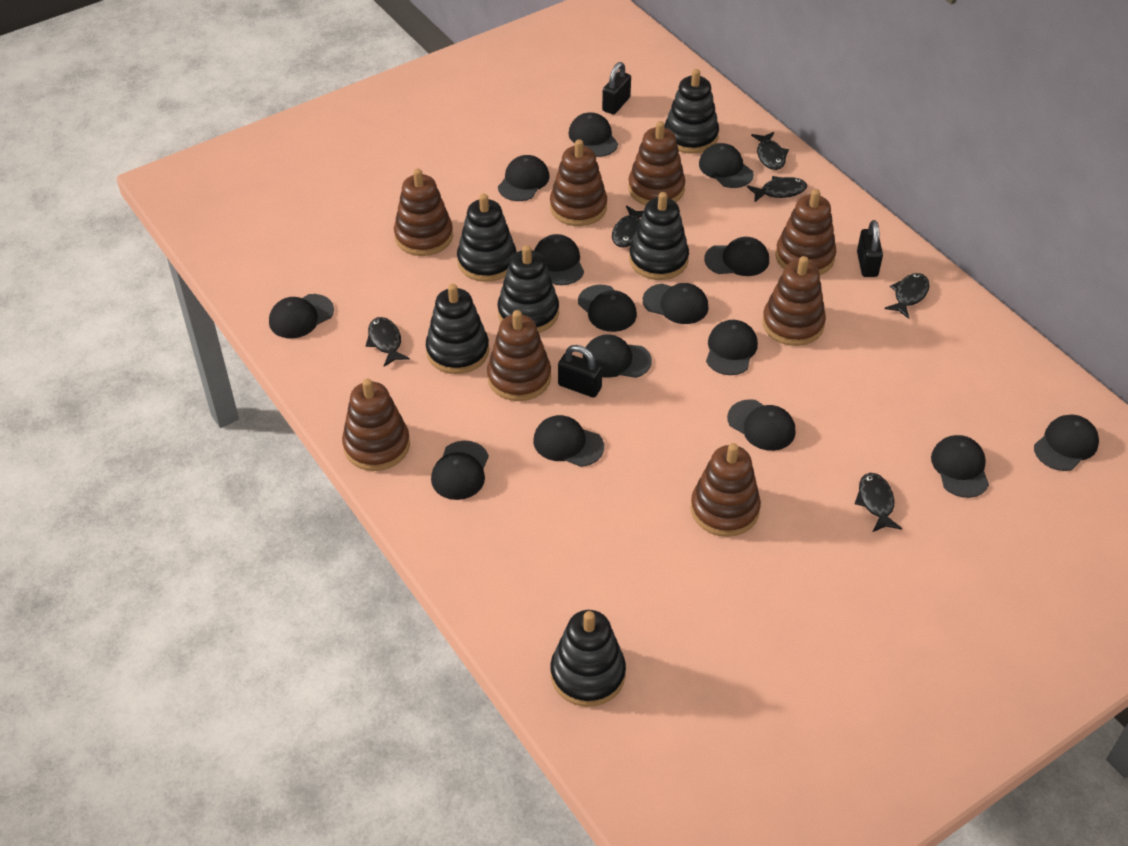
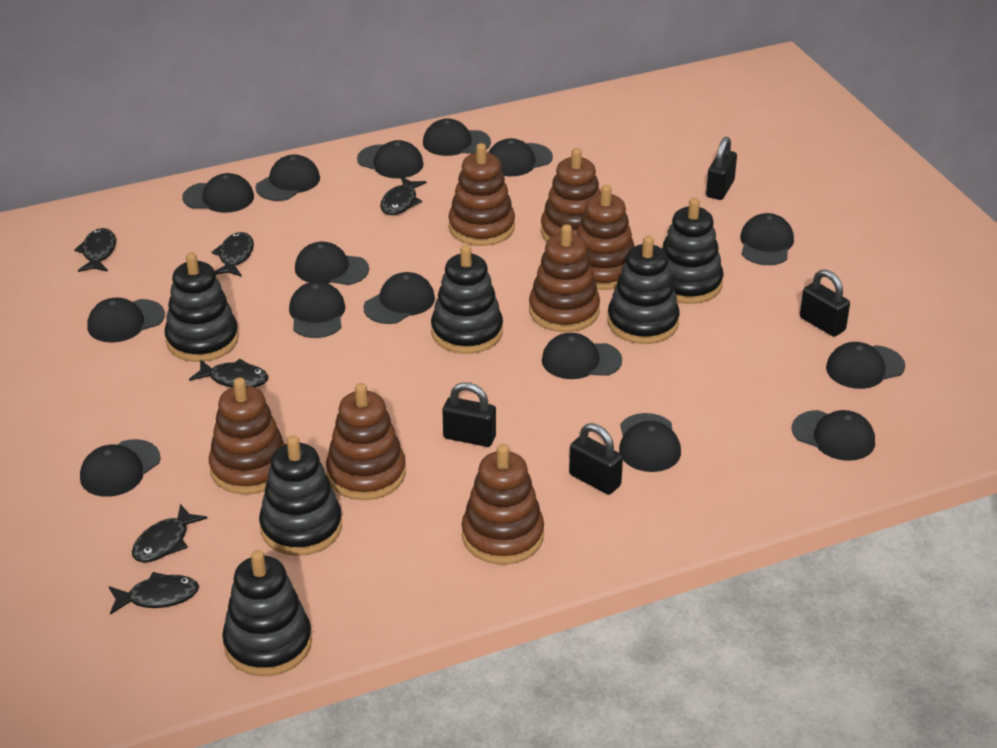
black padlock: 3 -> 4
brown stacking toy: 8 -> 7

